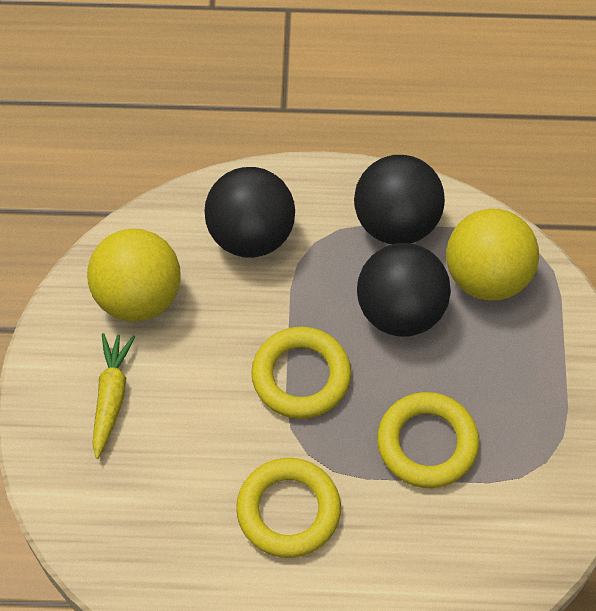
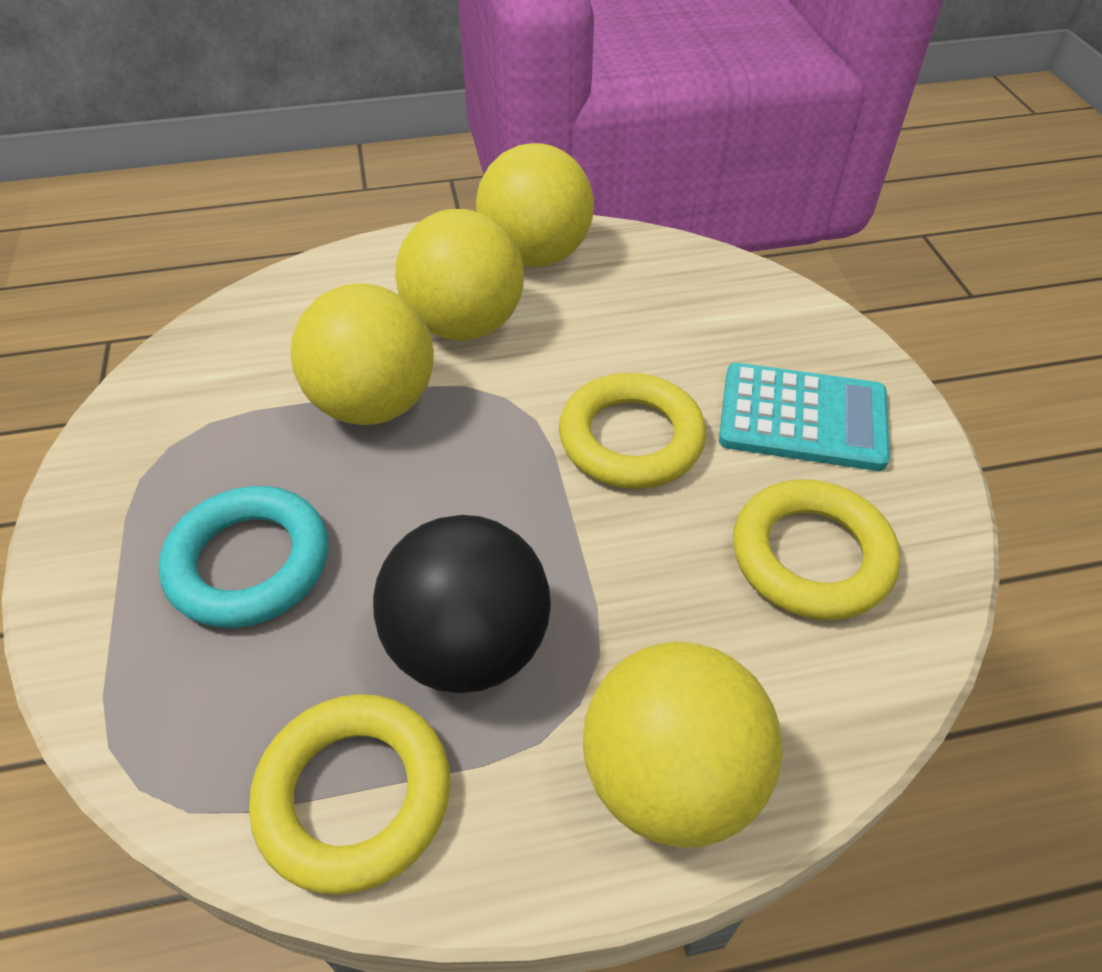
black ball: 3 -> 1
turquoise calculator: 0 -> 1
turquoise ring: 0 -> 1
yellow ball: 2 -> 4
yellow carrot: 1 -> 0

